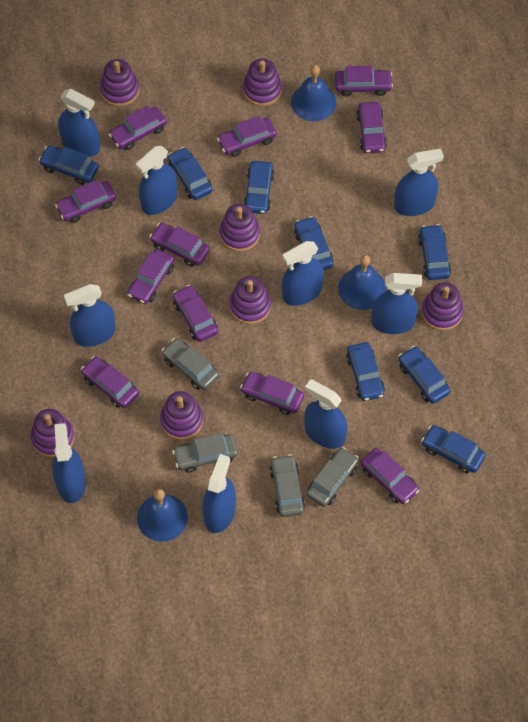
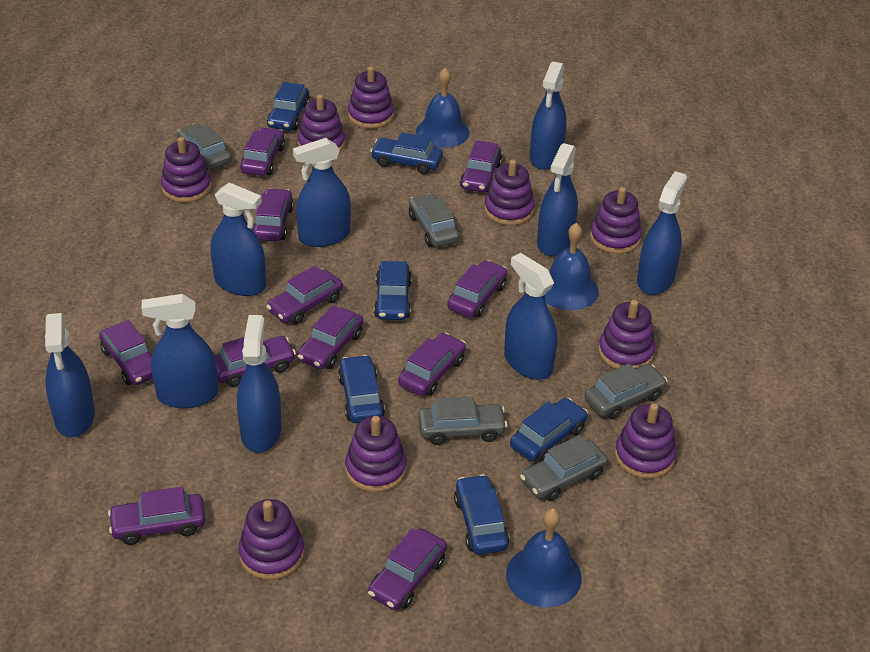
blue car: 8 -> 6
grey car: 4 -> 5
purple stacking toy: 7 -> 9

